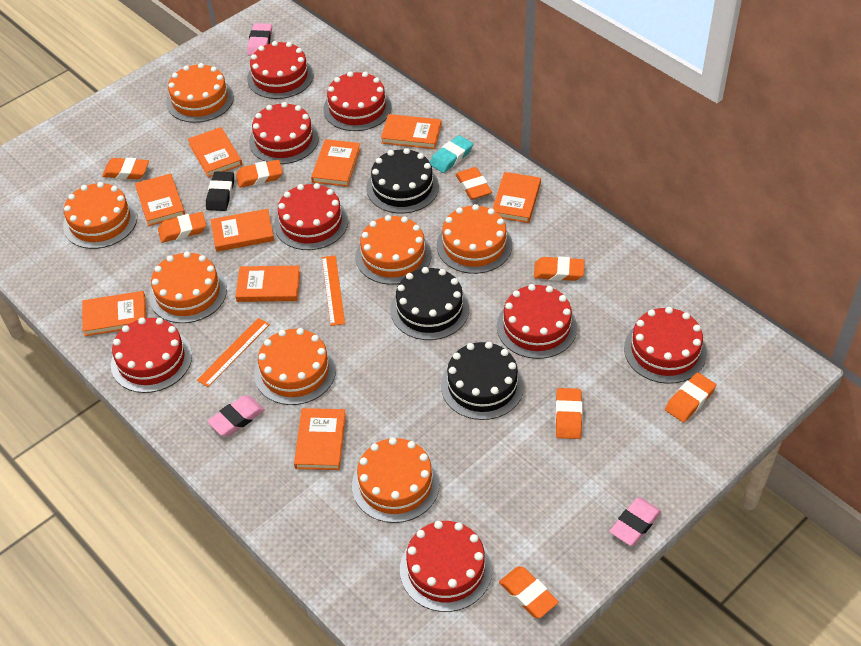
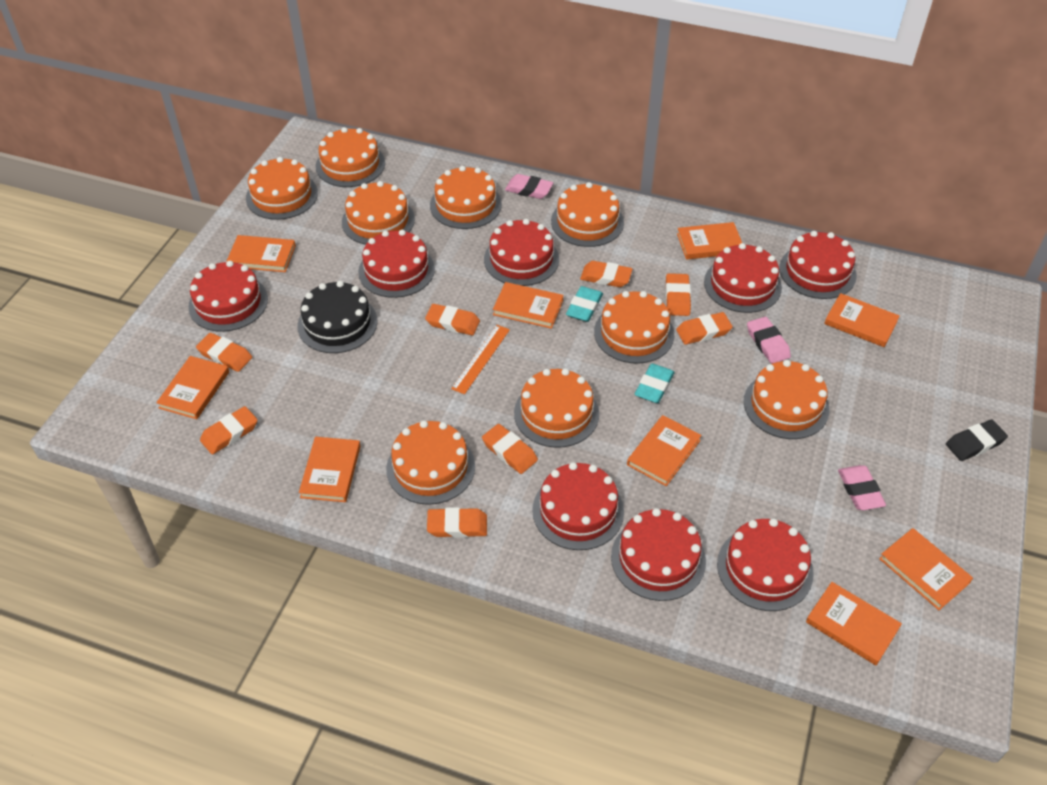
black cake: 3 -> 1
orange cake: 7 -> 9
orange ruler: 2 -> 1
turquoise eraser: 1 -> 2

